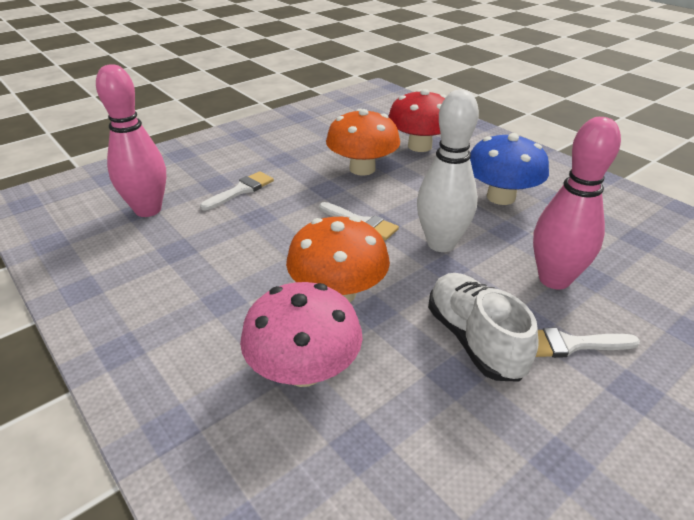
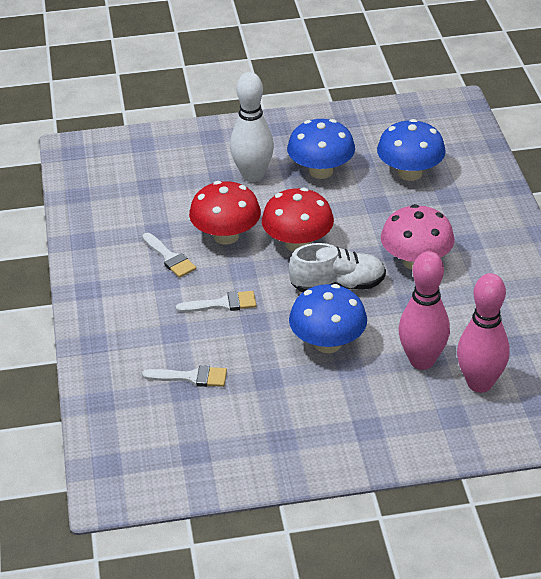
blue mushroom: 1 -> 3
orange mushroom: 2 -> 0
red mushroom: 1 -> 2

